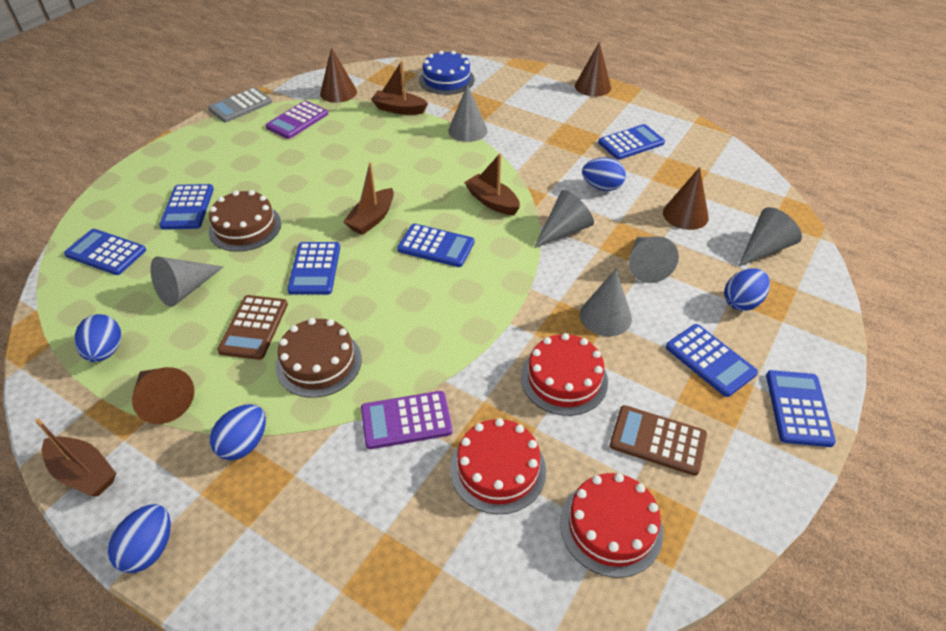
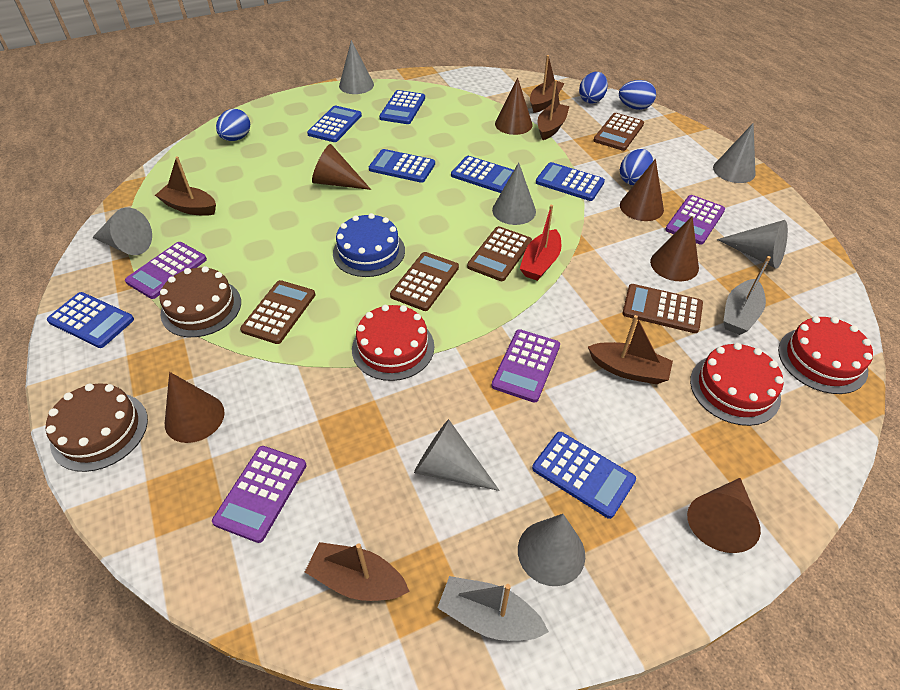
blue egg: 5 -> 4
brown boat: 4 -> 5
brown calculator: 2 -> 5
brown cone: 4 -> 6
grey boat: 0 -> 2
grey calculator: 1 -> 0
grey cone: 6 -> 7
purple calculator: 2 -> 4
red boat: 0 -> 1

